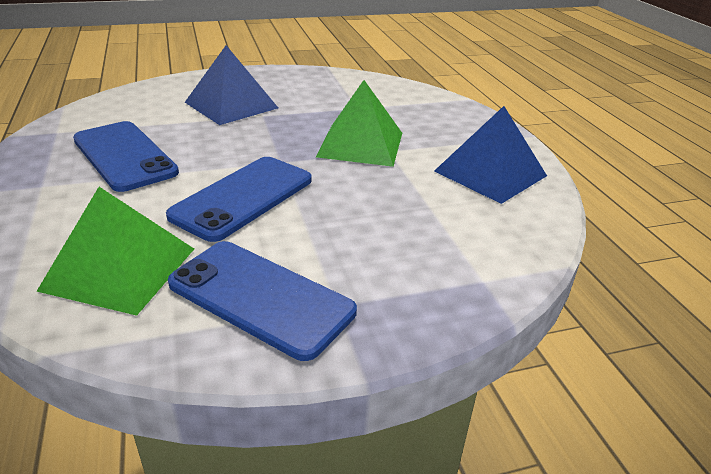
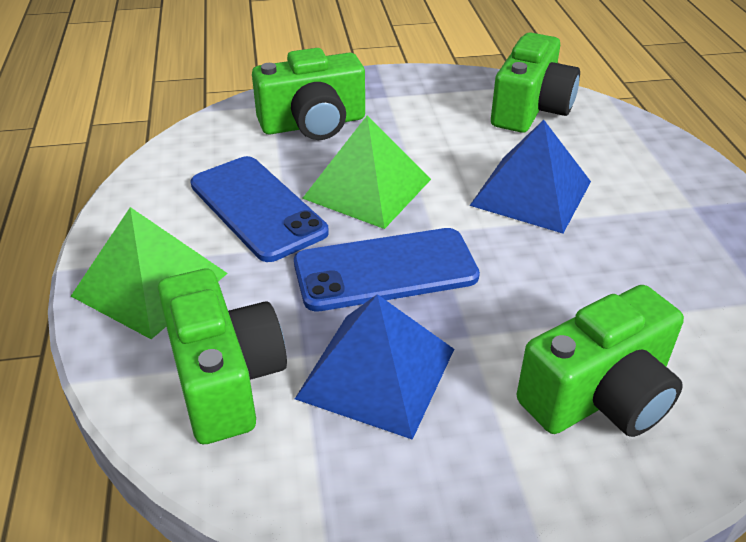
blue phone: 3 -> 2
green camera: 0 -> 4

